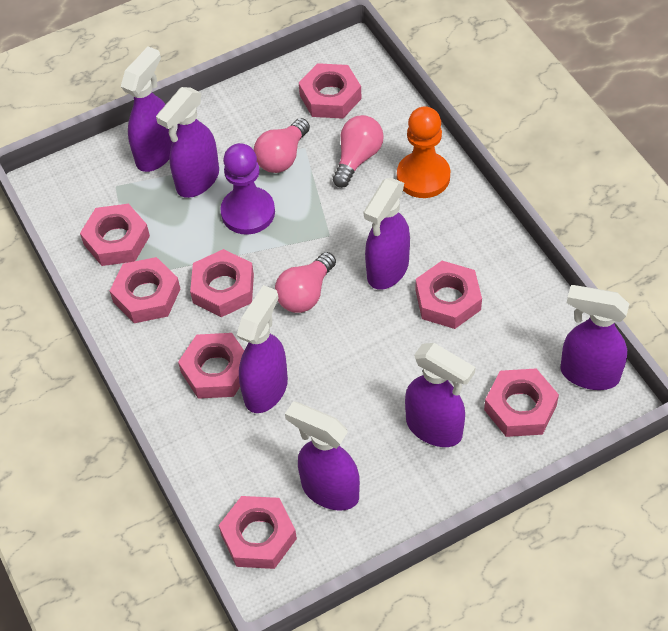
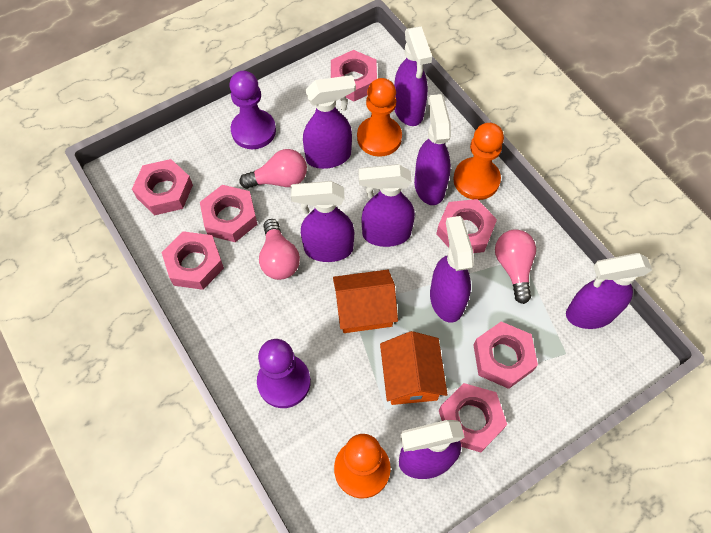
orange house: 0 -> 2
orange pawn: 1 -> 3
pink nut: 8 -> 7
purple pawn: 1 -> 2
purple spray bottle: 7 -> 8

